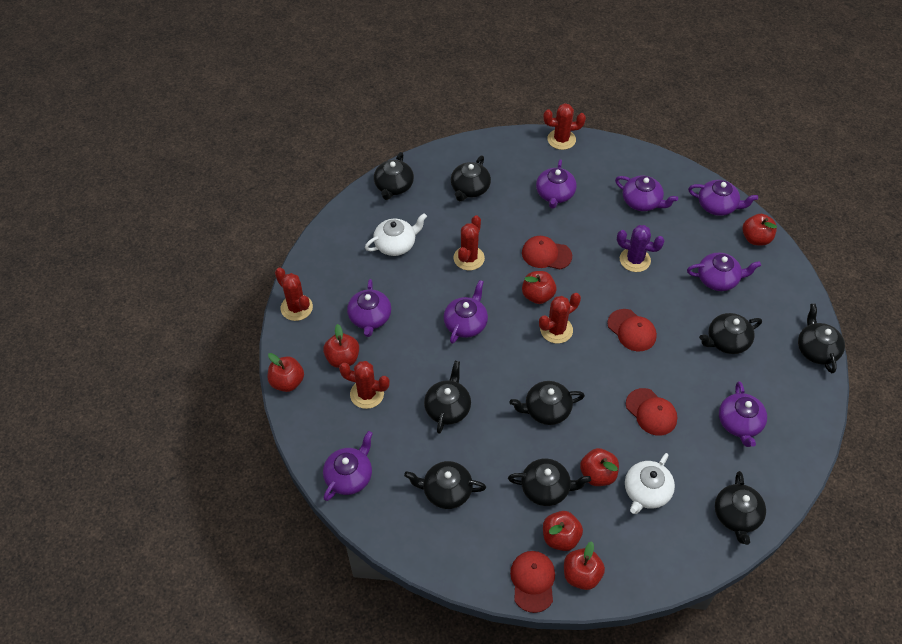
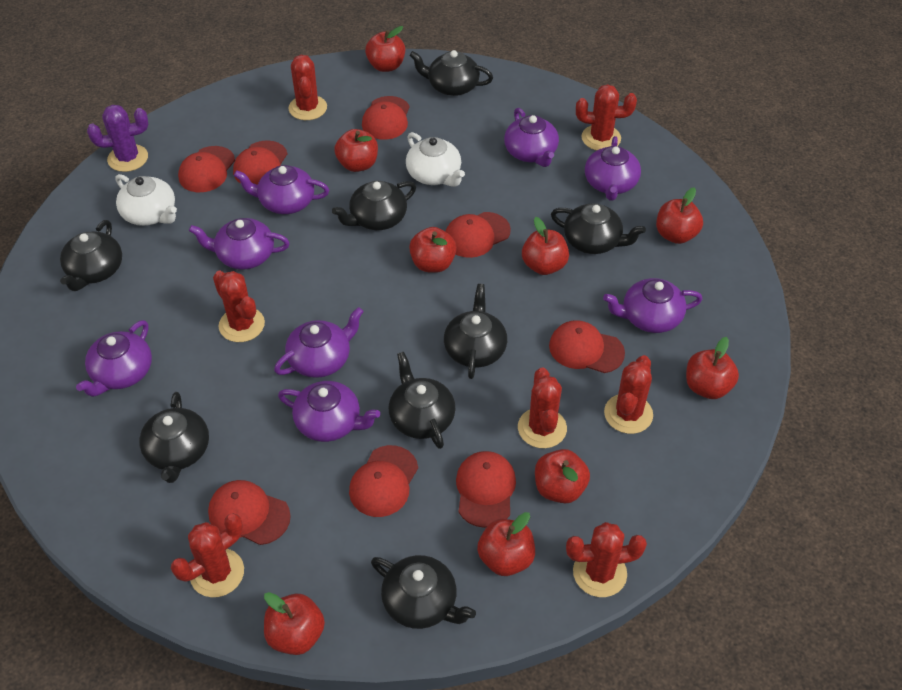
black teapot: 9 -> 8
red apple: 7 -> 9
red cactus: 5 -> 7
red cap: 4 -> 8

